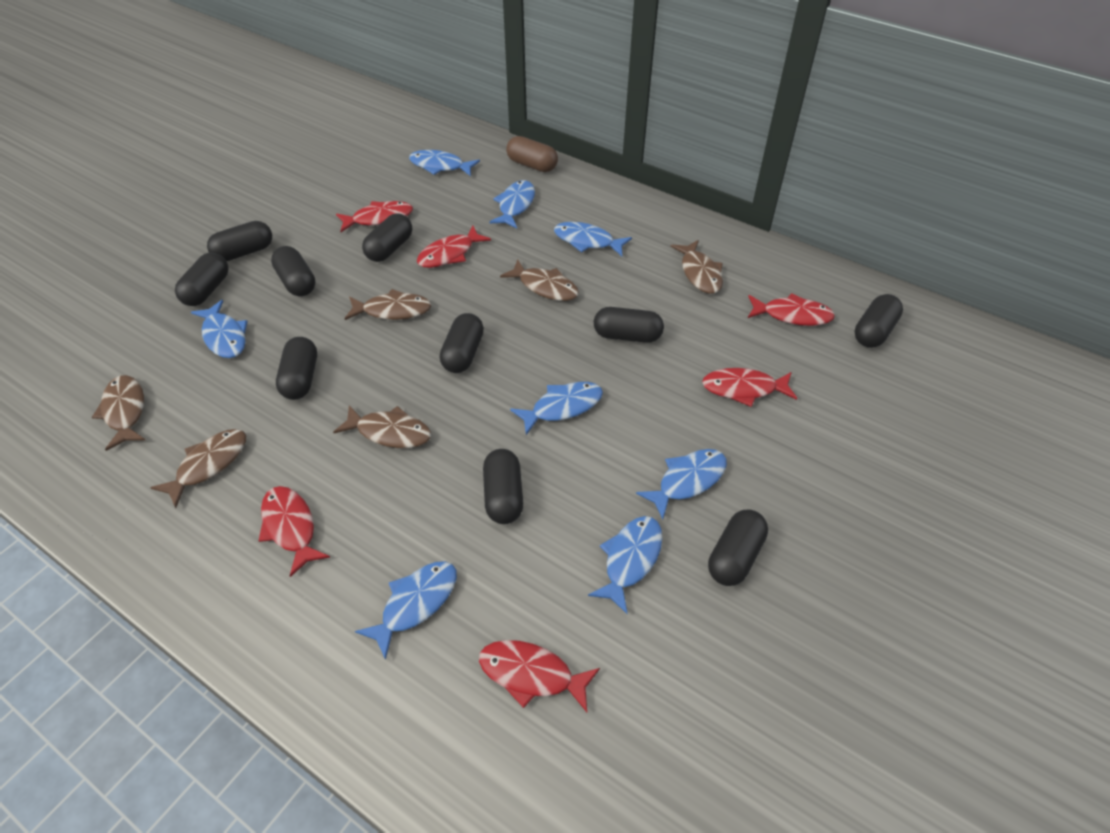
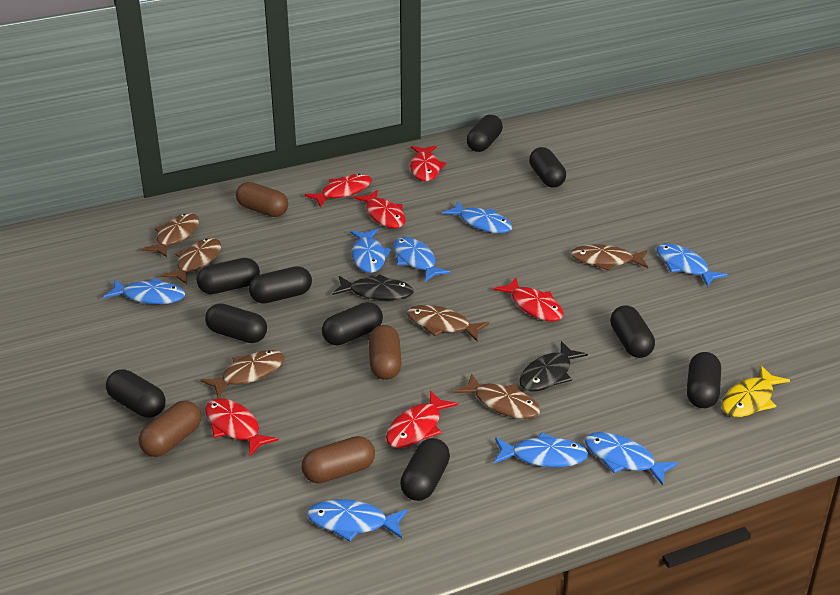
black fish: 0 -> 2
brown capsule: 1 -> 4
yellow fish: 0 -> 1

